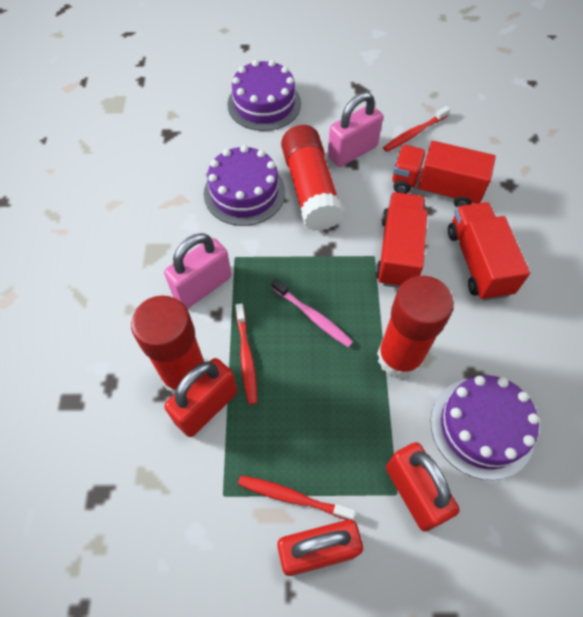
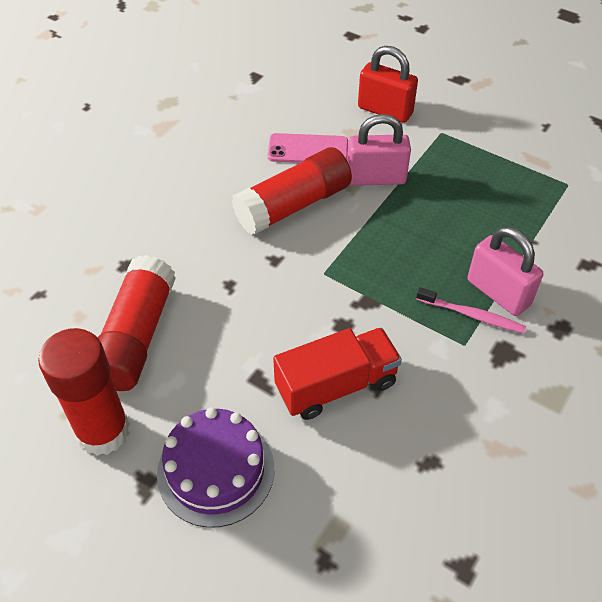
pink phone: 0 -> 1
purple cake: 3 -> 1
red padlock: 3 -> 1
red toothbrush: 3 -> 0
red truck: 3 -> 1

